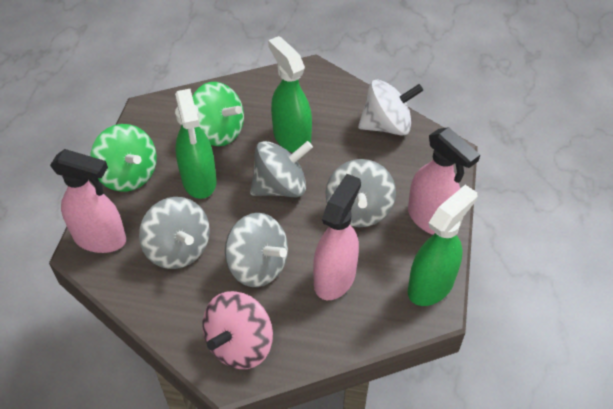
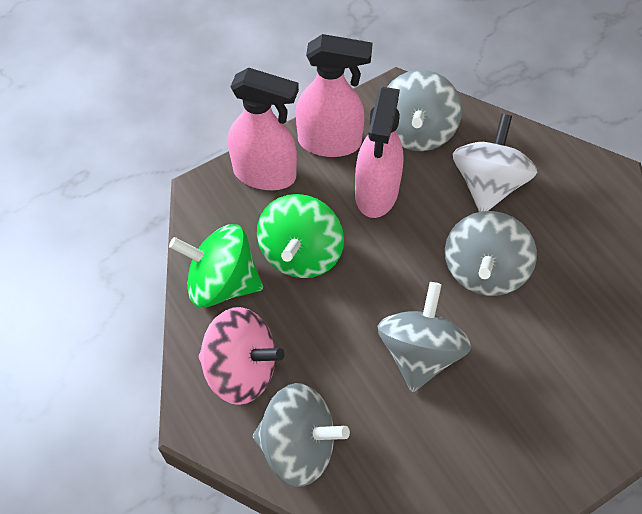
green spray bottle: 3 -> 0

